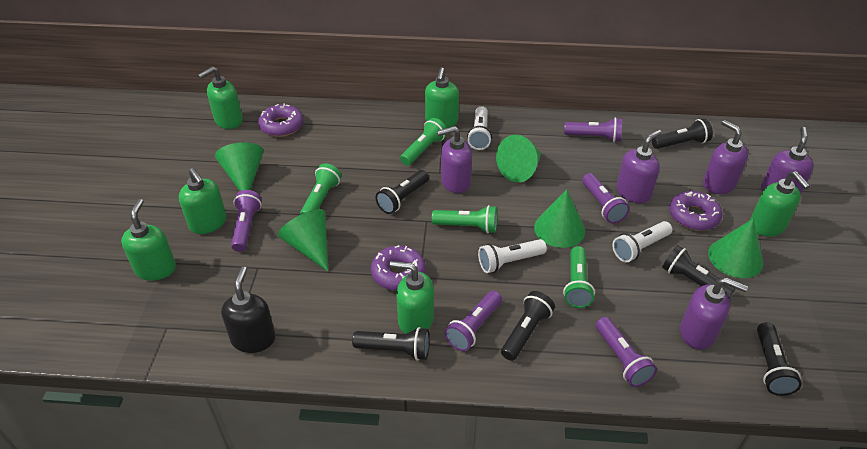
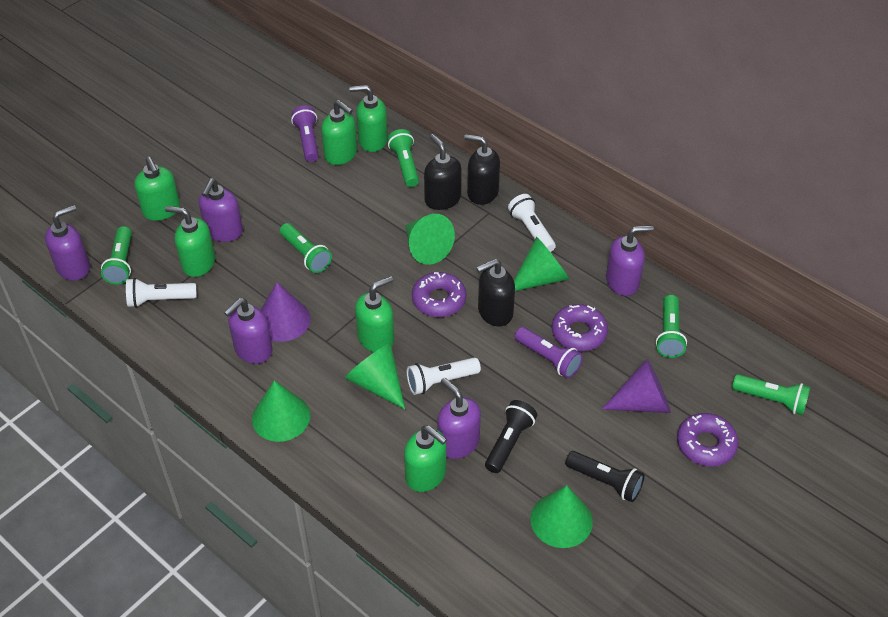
black flashlight: 6 -> 2
black soap dispenser: 1 -> 3
green flashlight: 4 -> 5
purple cone: 0 -> 2
purple flashlight: 5 -> 2

